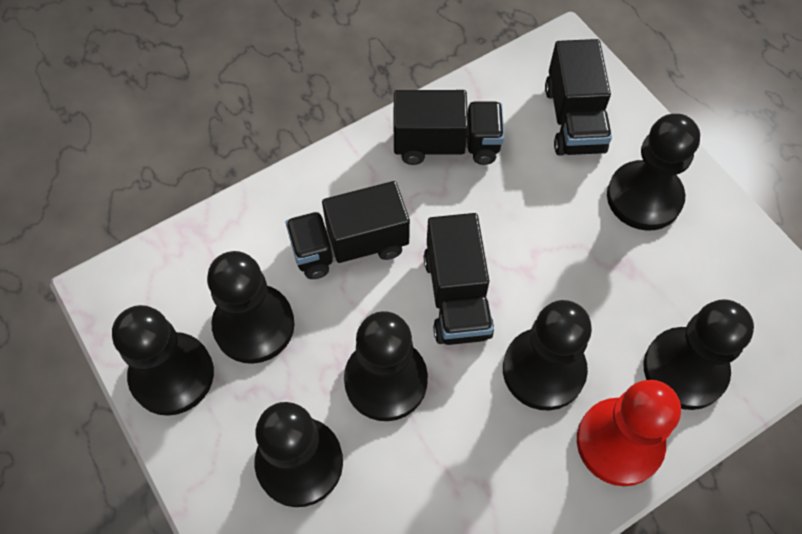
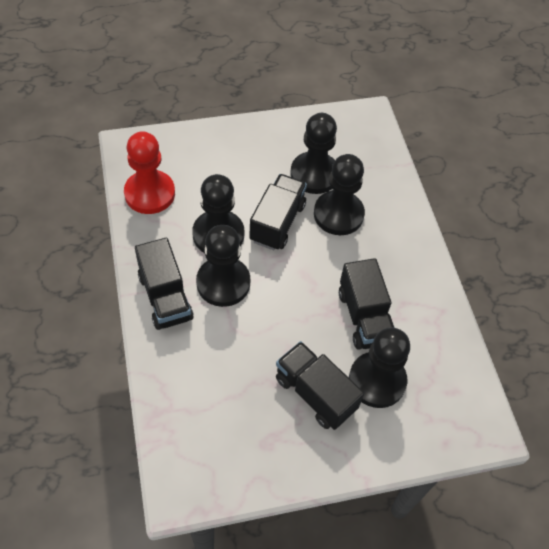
black pawn: 7 -> 5

